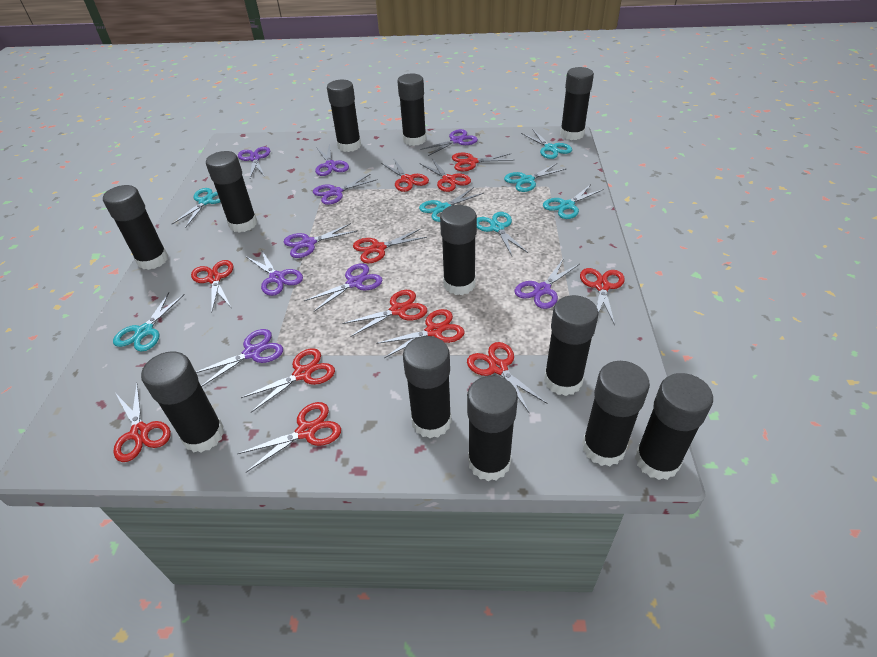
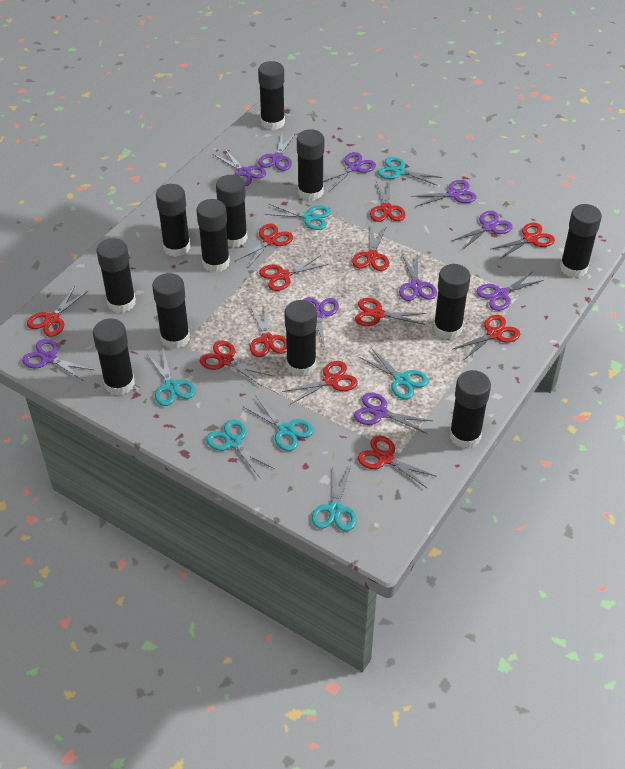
purple scissors: 9 -> 10

